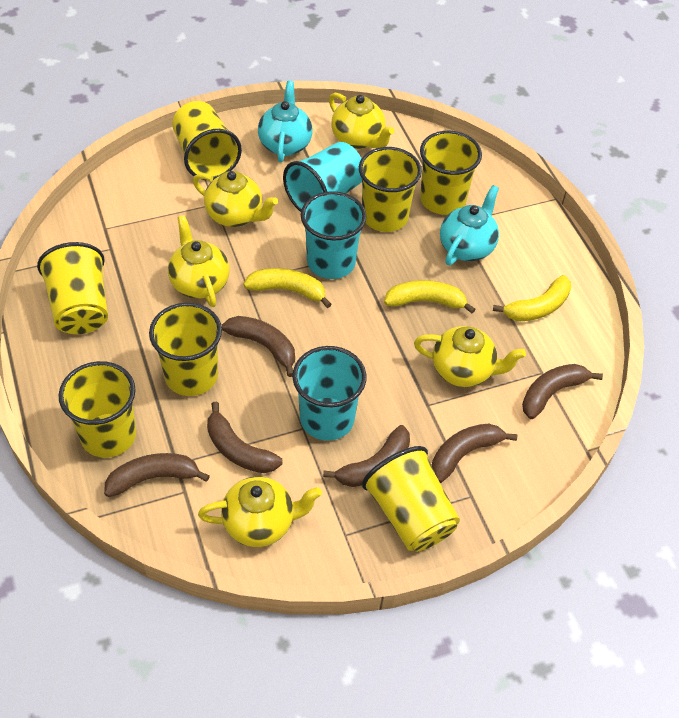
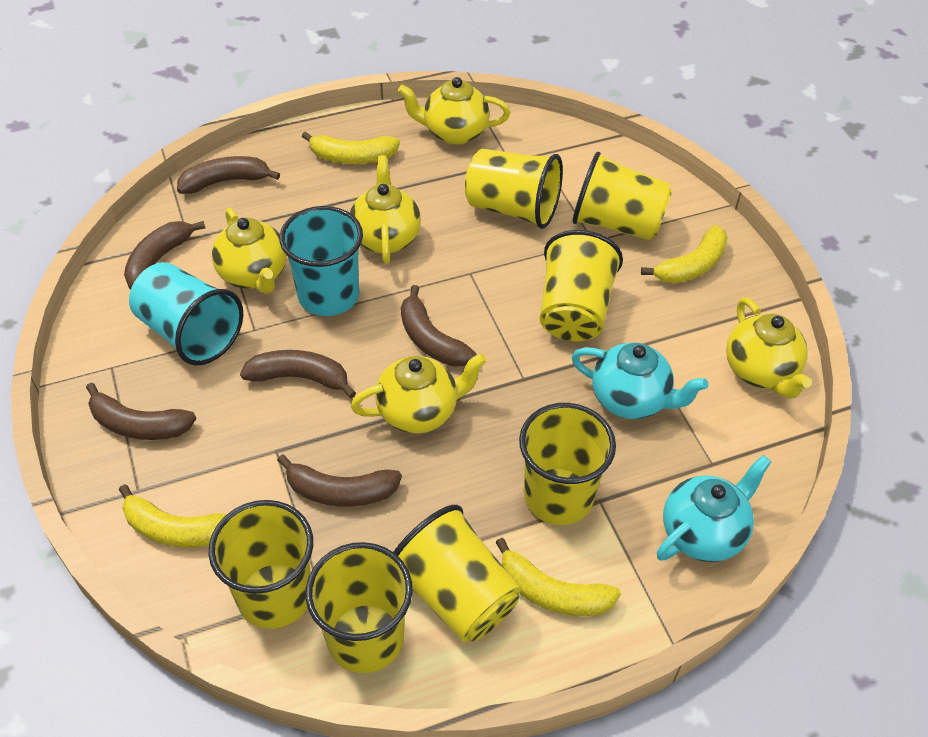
turquoise cup: 3 -> 2
yellow banana: 3 -> 4

